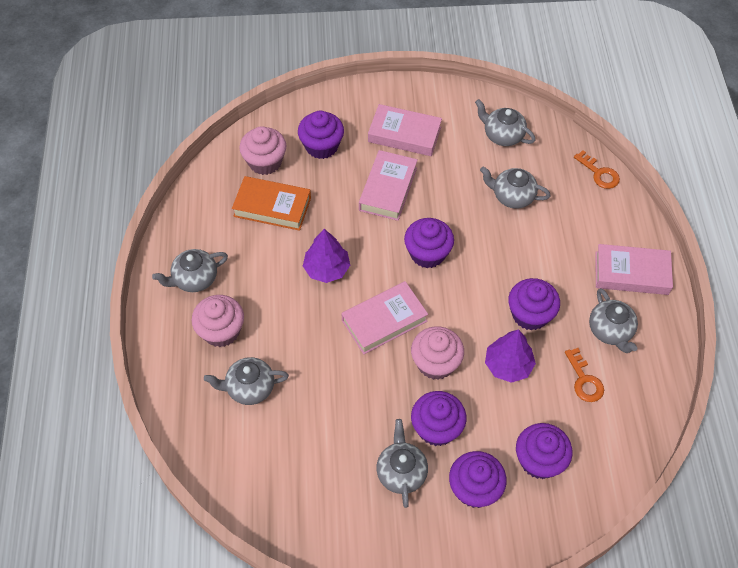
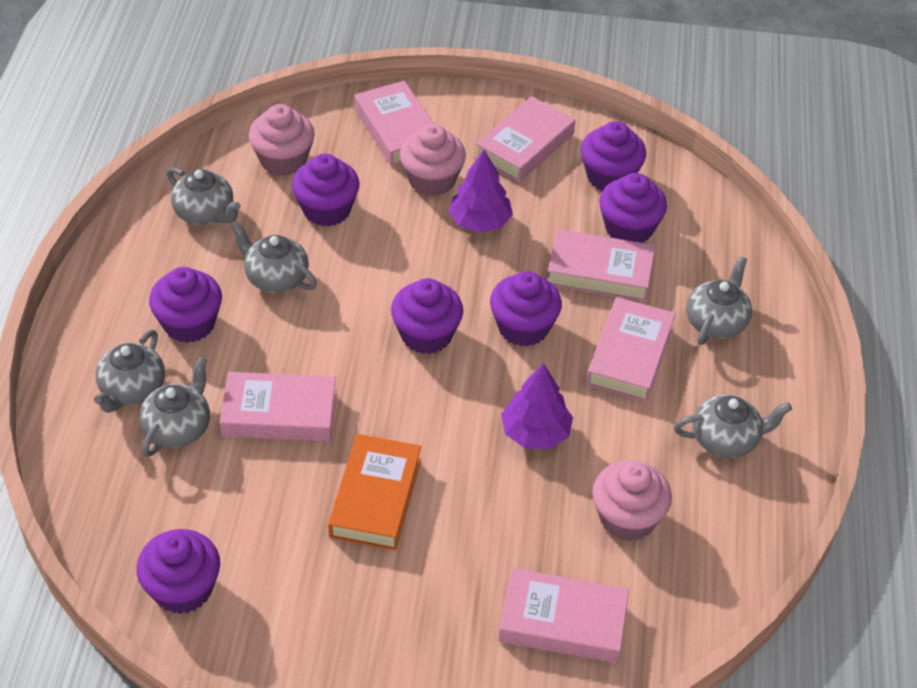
orange key: 2 -> 0
pink book: 4 -> 6
purple cupcake: 6 -> 7

